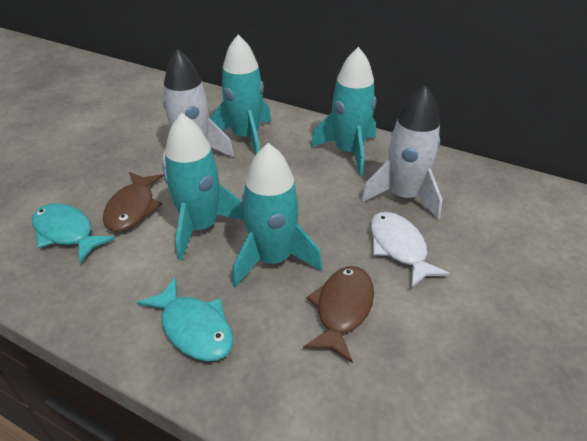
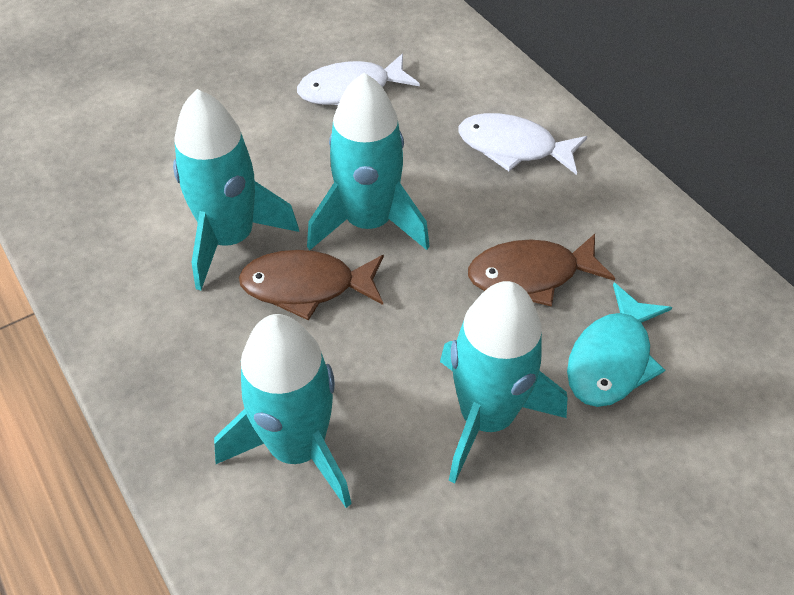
turquoise fish: 2 -> 1
white fish: 1 -> 2
white rocket: 2 -> 0

